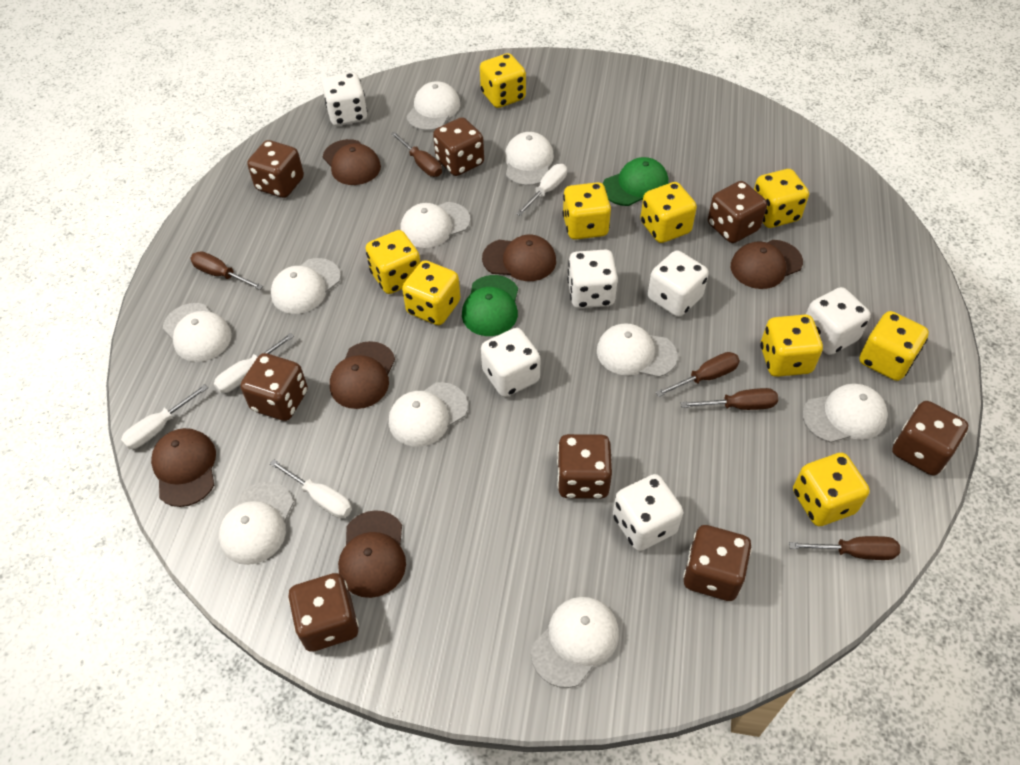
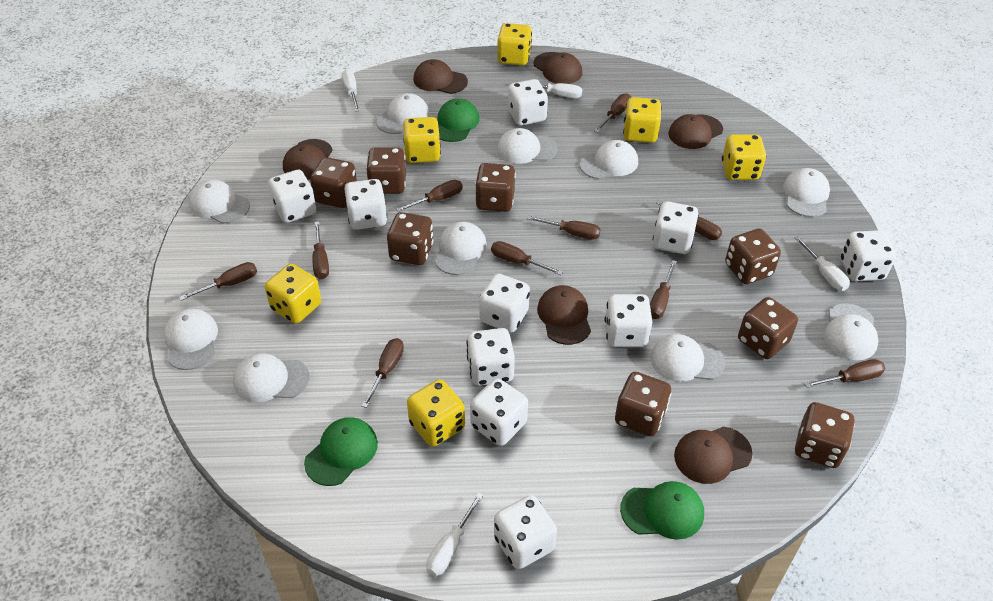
brown screwdriver: 5 -> 10
green cap: 2 -> 3
white dice: 6 -> 10
yellow dice: 9 -> 6

